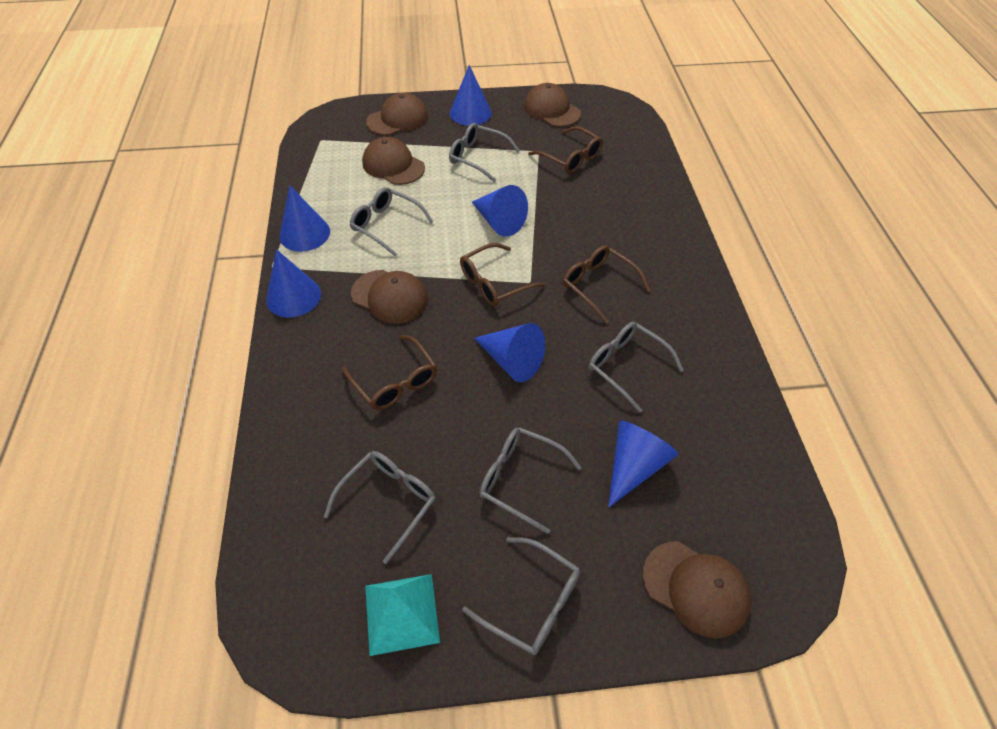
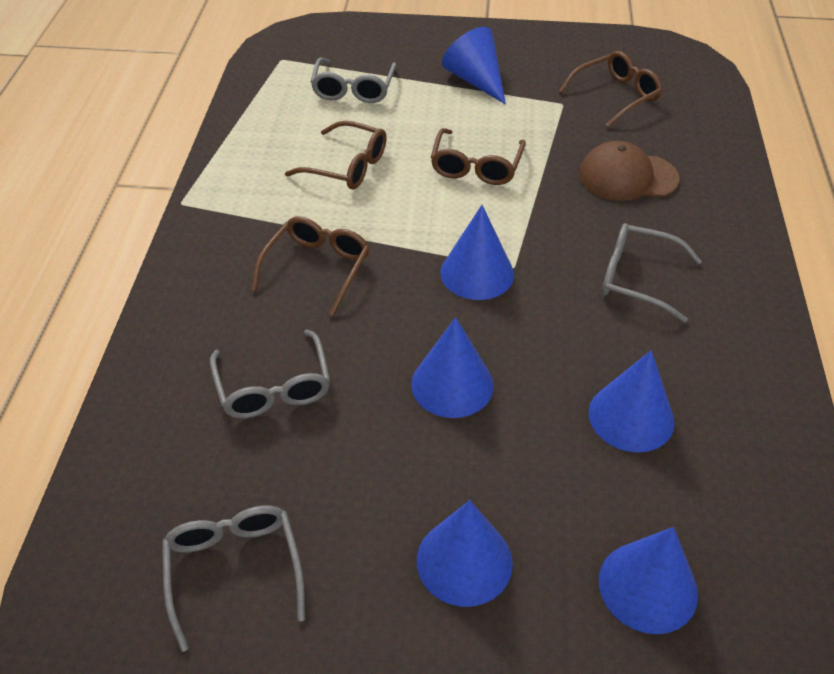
brown cap: 5 -> 1
grey glasses: 6 -> 4
turquoise pyramid: 1 -> 0

